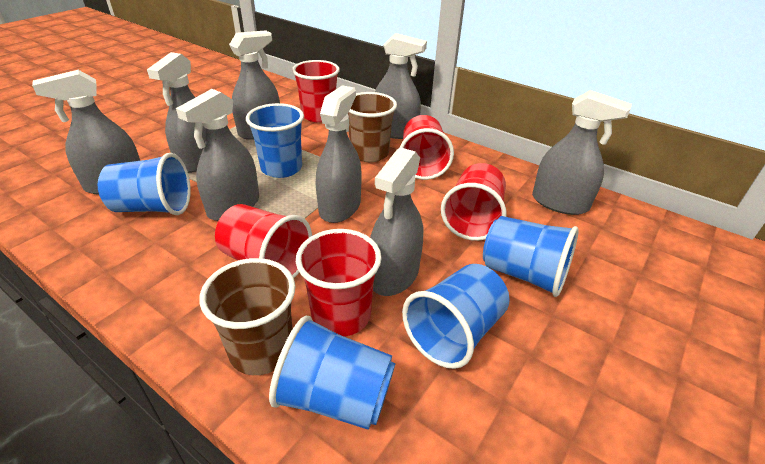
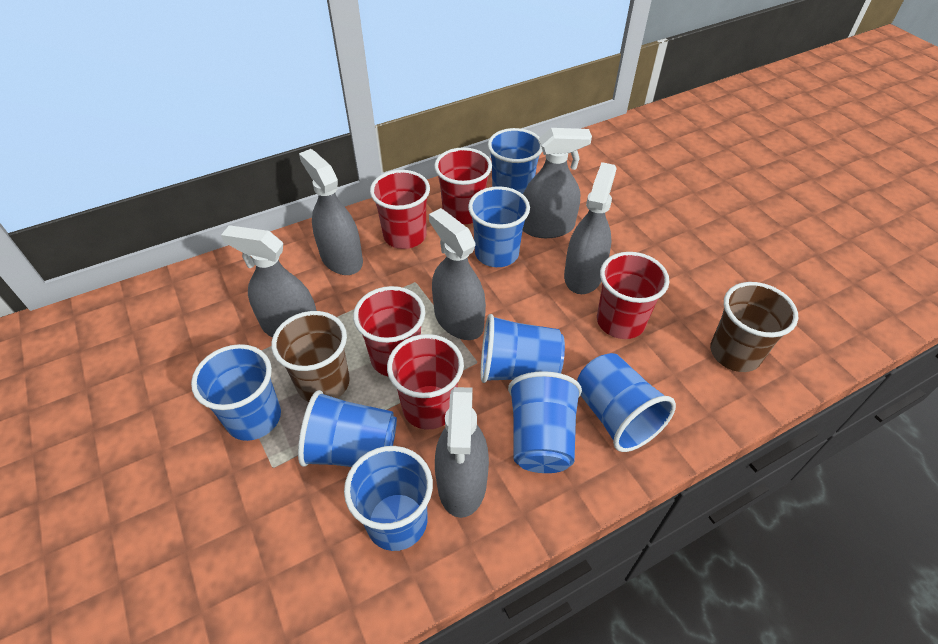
blue cup: 5 -> 8
grey spray bottle: 8 -> 6

